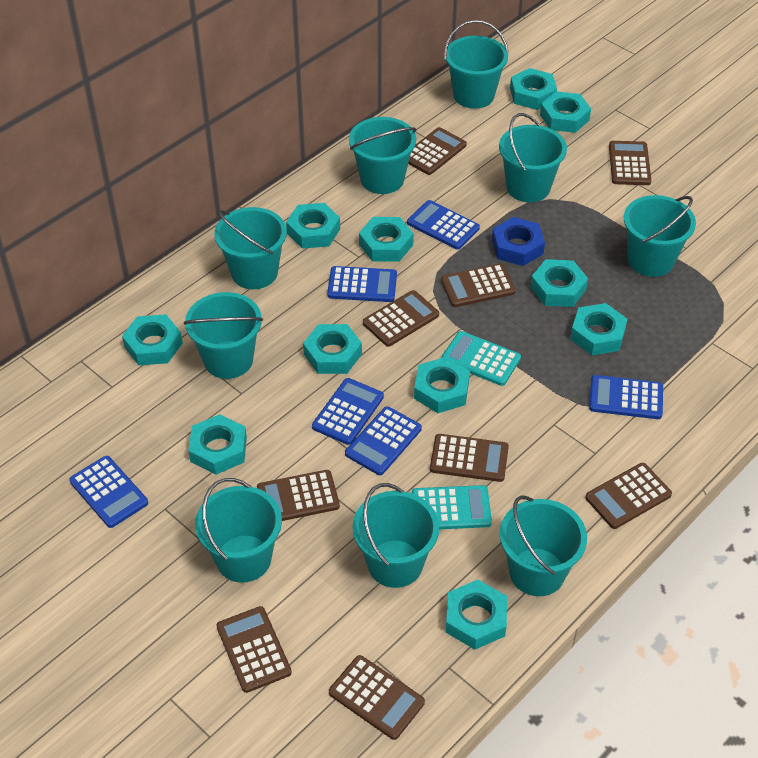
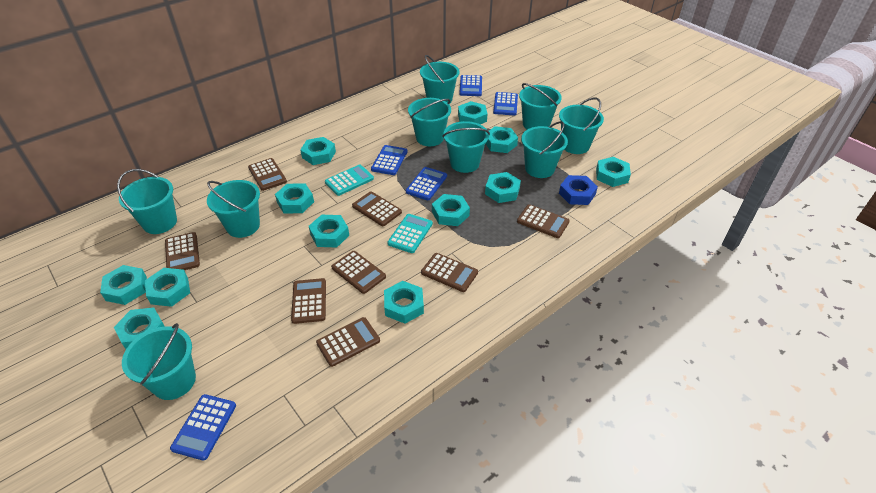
blue calculator: 6 -> 5
brown calculator: 9 -> 8
turquoise nut: 11 -> 12

